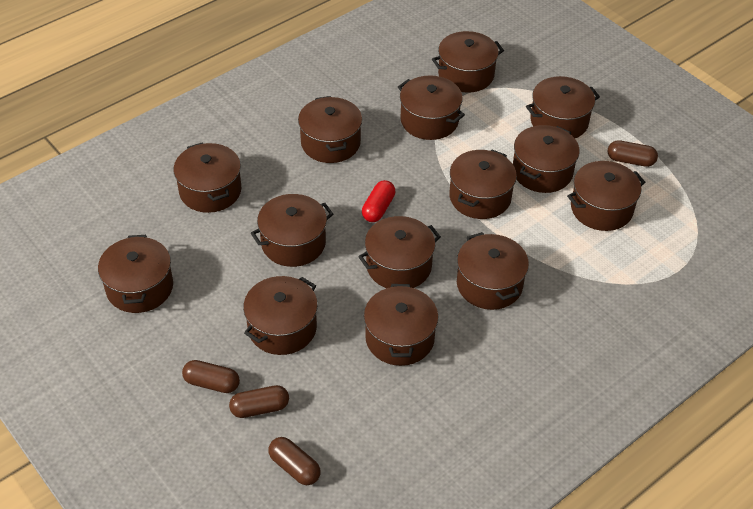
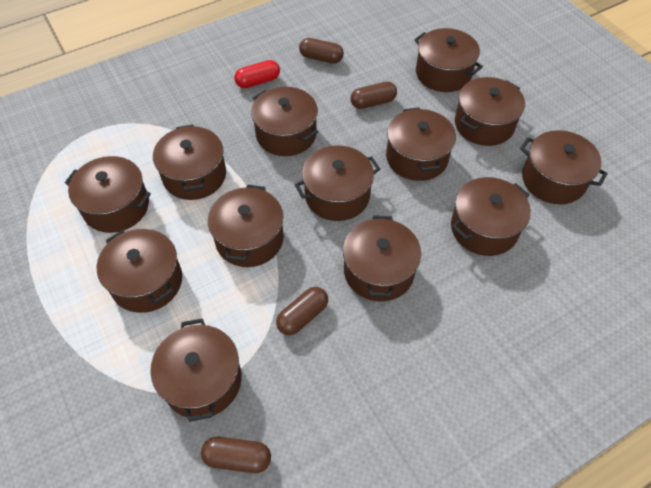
brown pot: 14 -> 13

